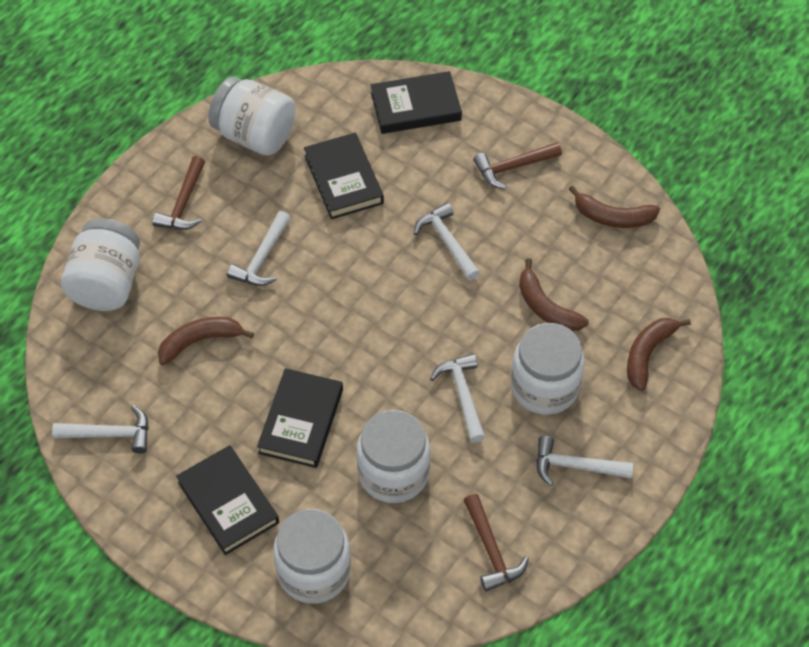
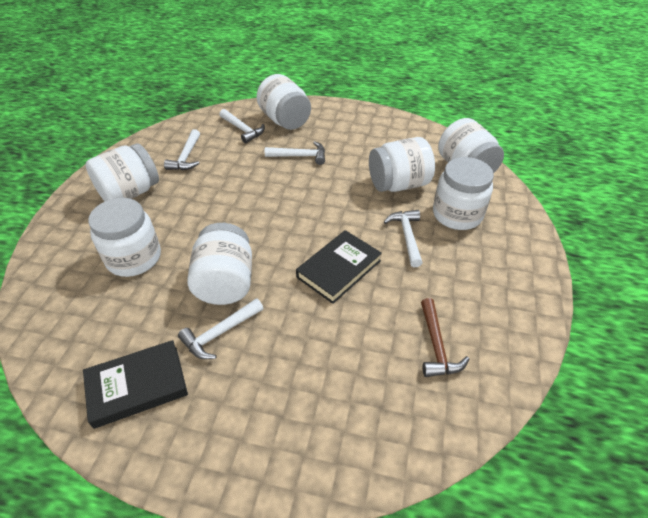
black book: 4 -> 2
brown banana: 4 -> 0
brown hammer: 3 -> 1
white jar: 5 -> 7

